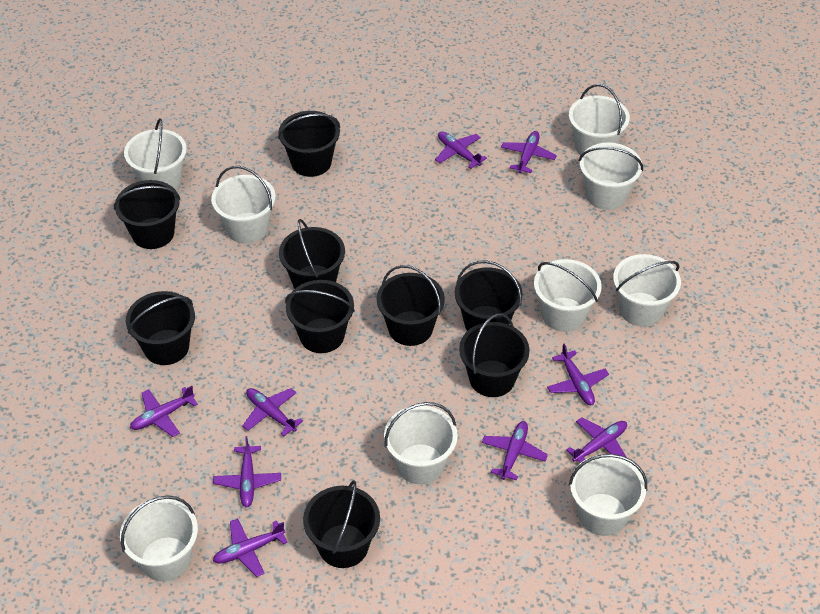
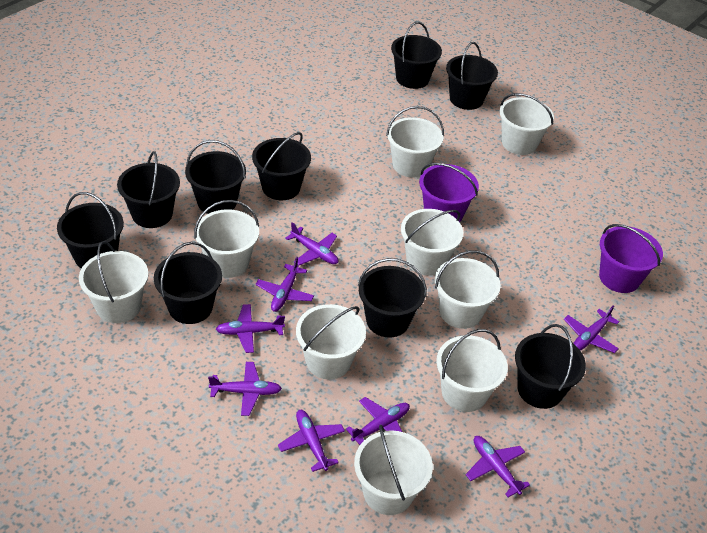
purple bucket: 0 -> 2
purple plane: 9 -> 8

